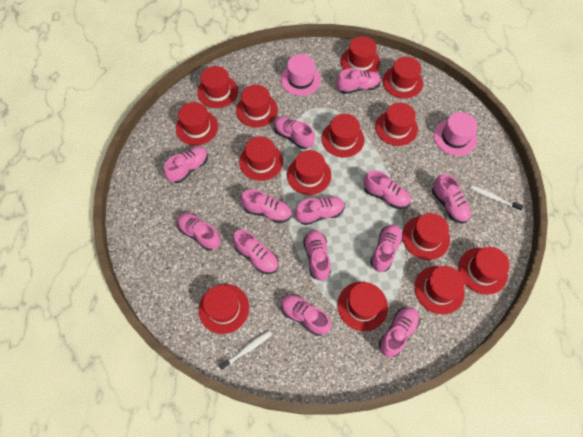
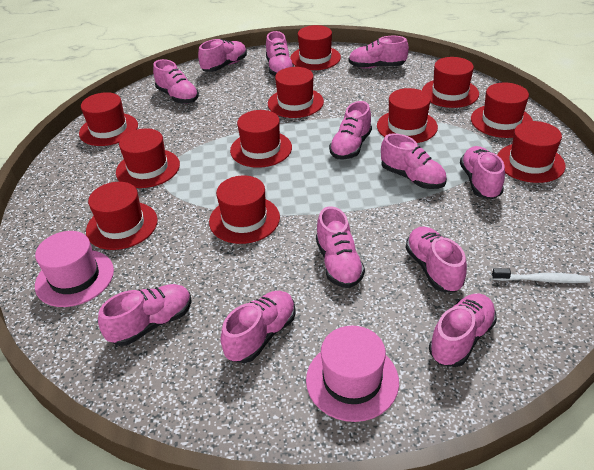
pink shoe: 13 -> 12
red hat: 14 -> 11
white toothbrush: 2 -> 1

